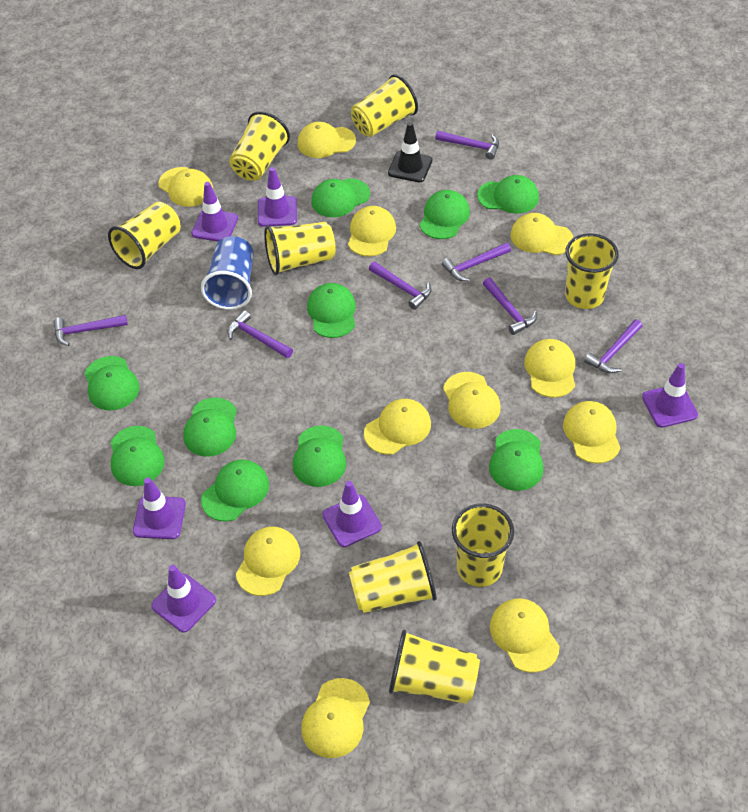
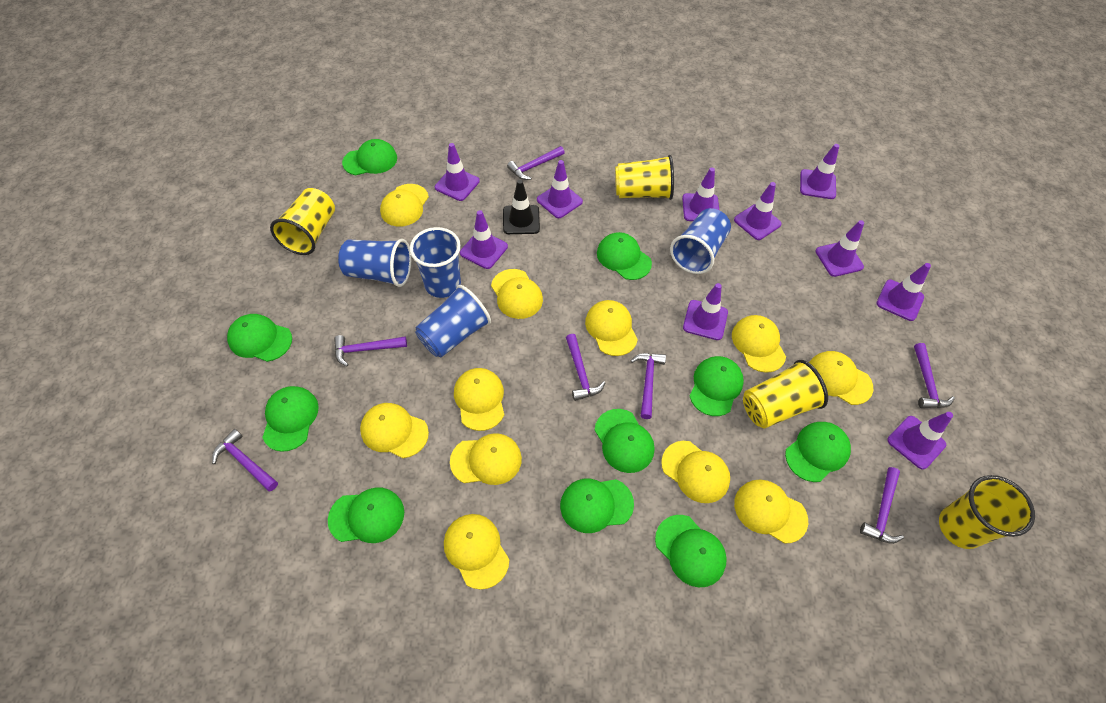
blue cup: 1 -> 4
purple traffic cone: 6 -> 10
yellow cup: 8 -> 4

